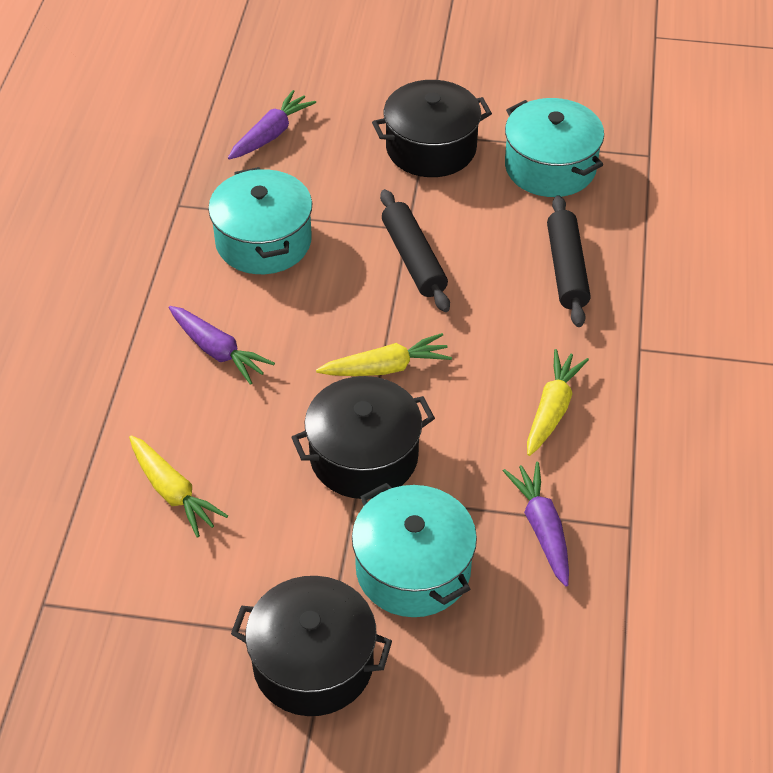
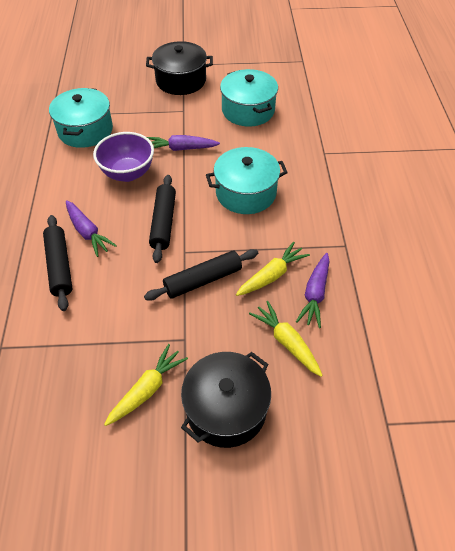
black pot: 3 -> 2
black rolling pin: 2 -> 3
purple bowl: 0 -> 1

